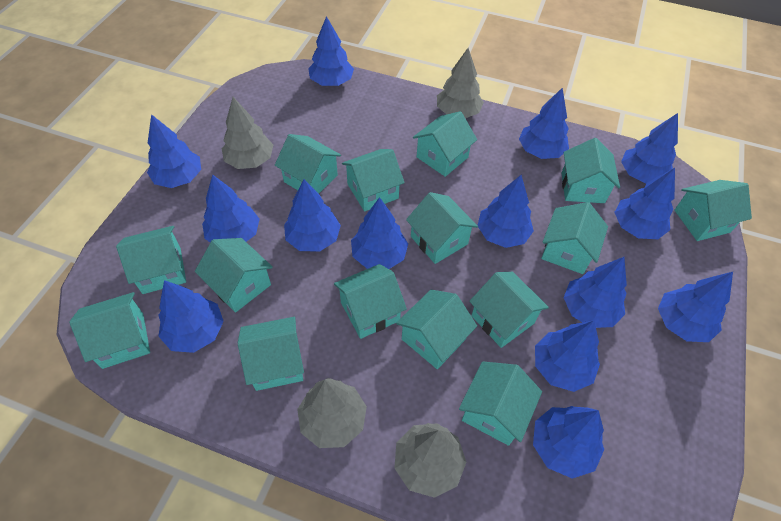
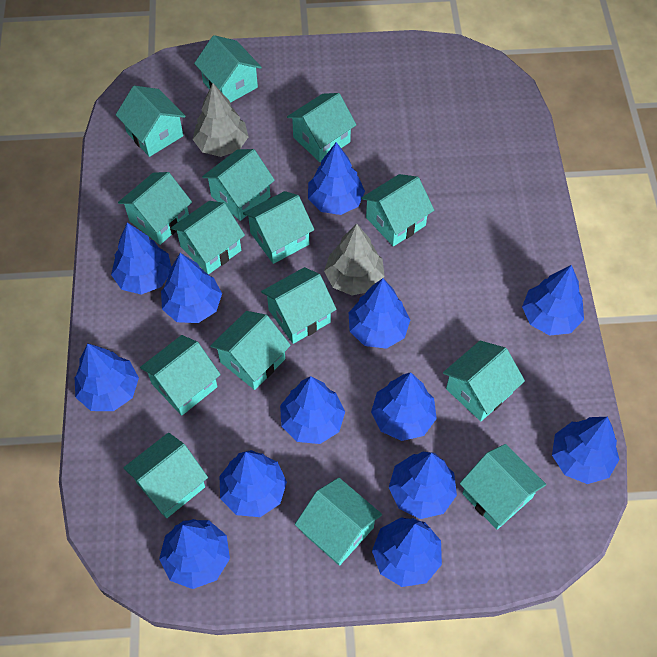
blue tree: 14 -> 13
grey tree: 4 -> 2

